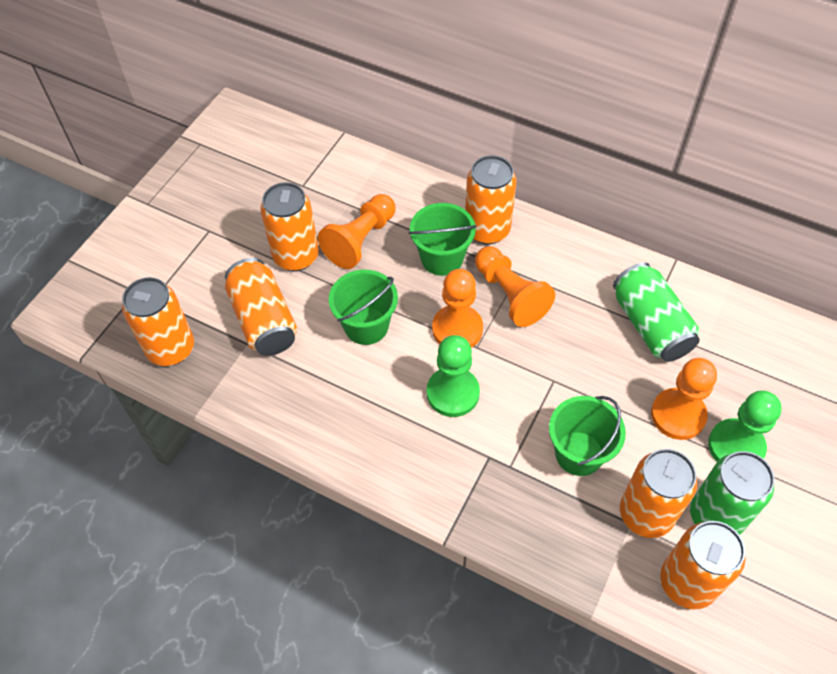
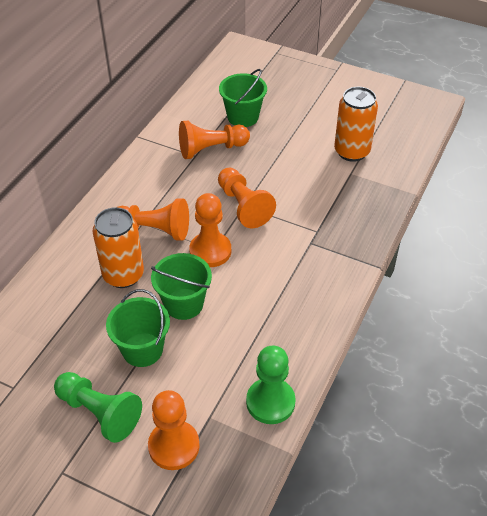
green can: 2 -> 0
orange can: 6 -> 2
orange pawn: 4 -> 5

